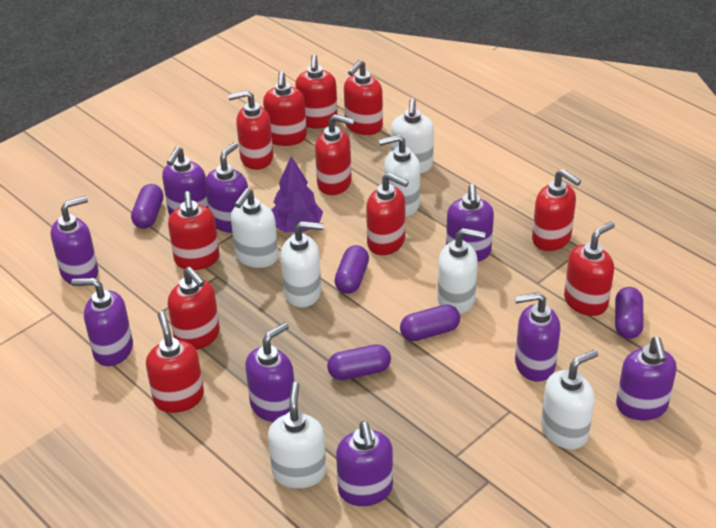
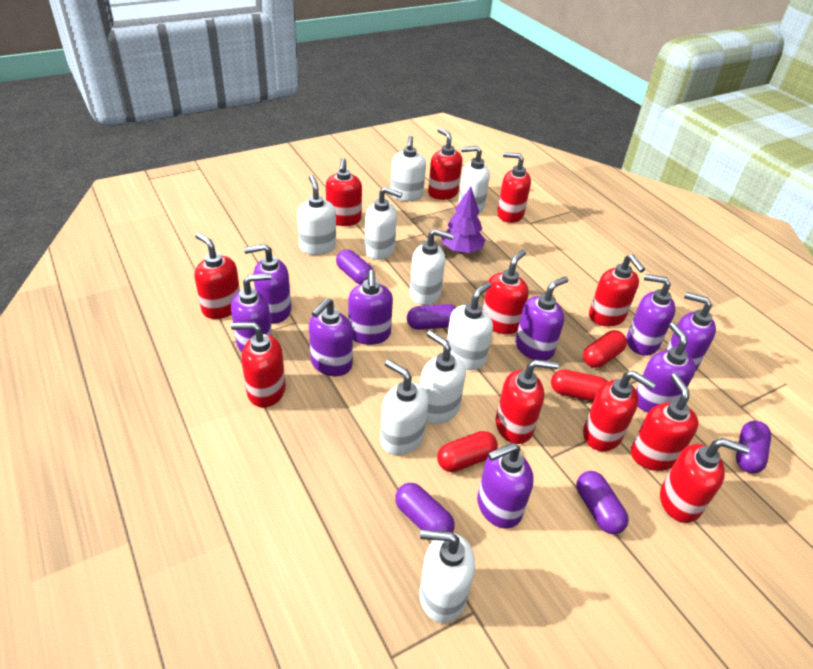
red capsule: 0 -> 3
white soap dispenser: 7 -> 9

